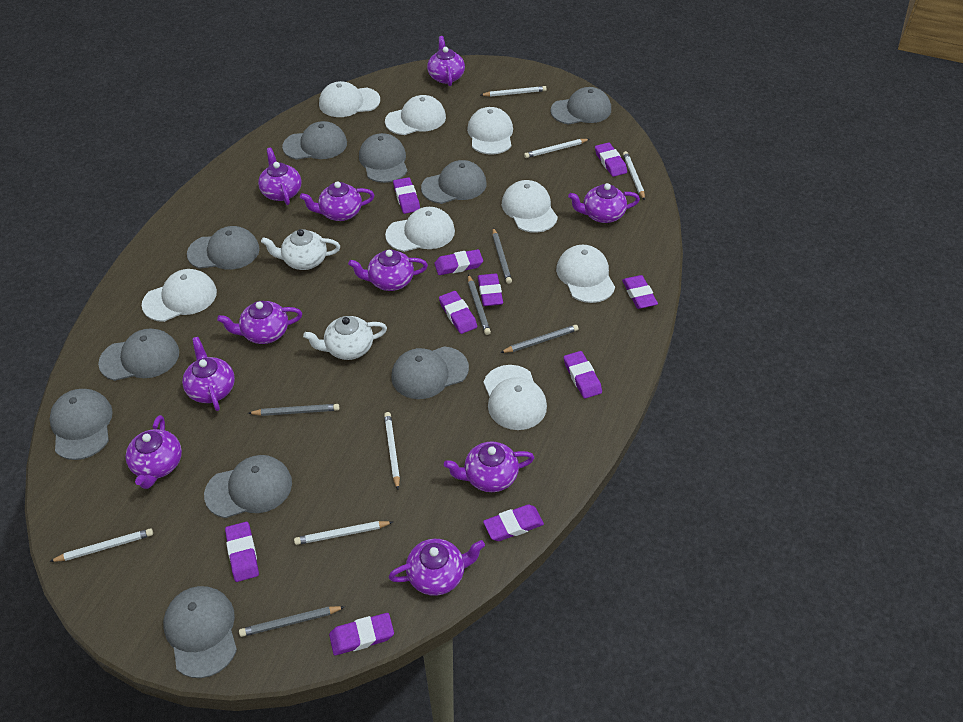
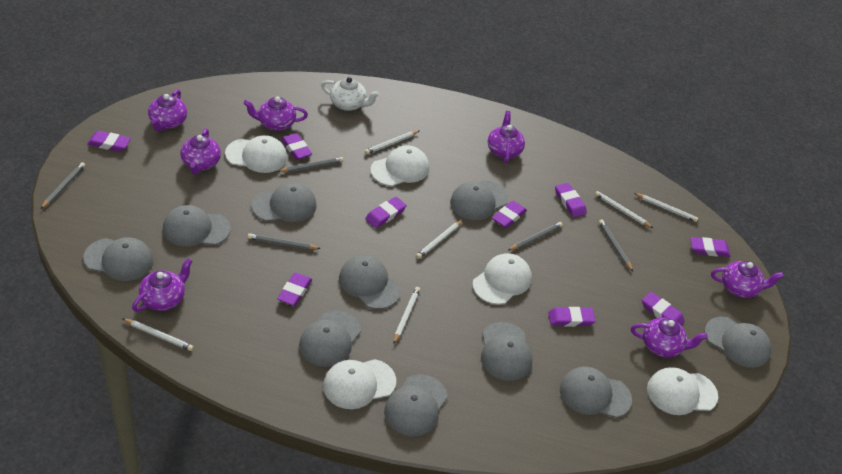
purple eraser: 10 -> 9
purple teapot: 10 -> 7
white cap: 8 -> 5
white teapot: 2 -> 1

